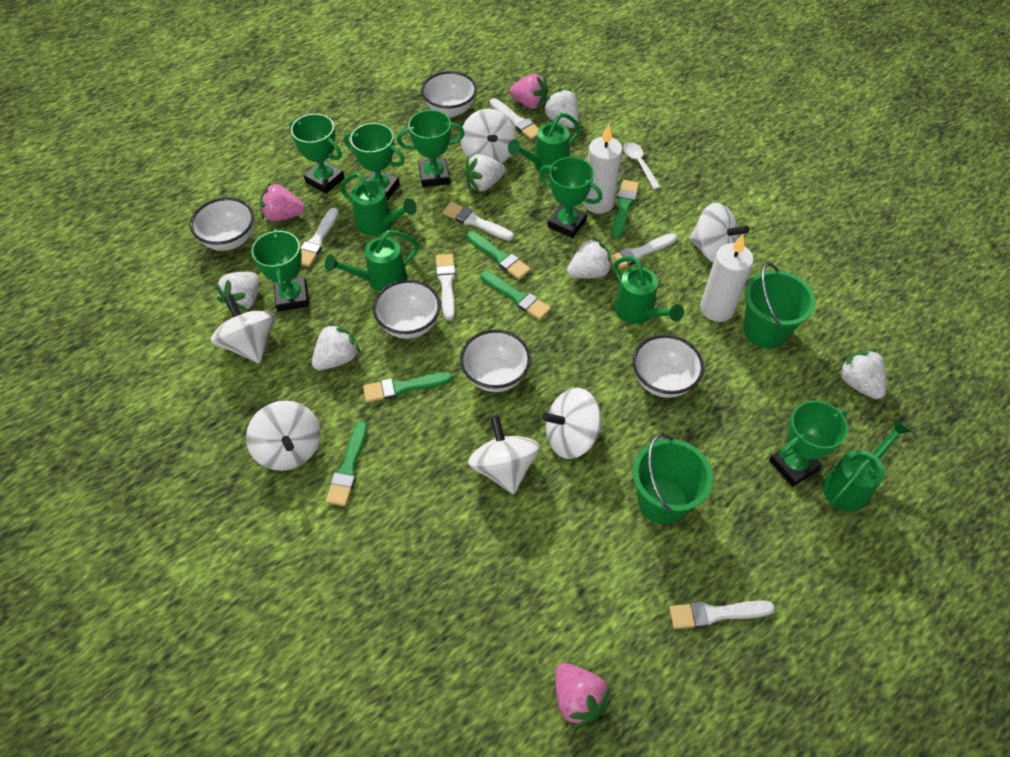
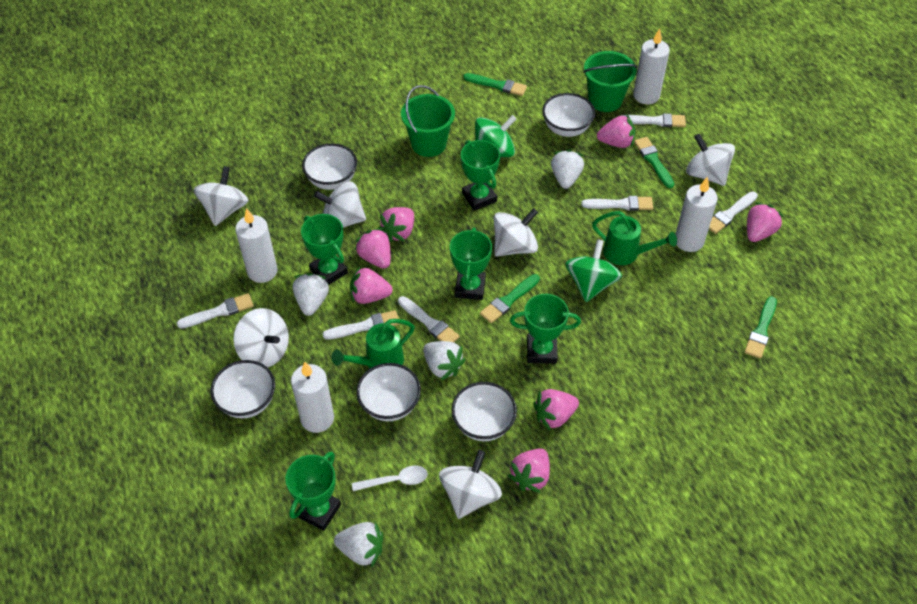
green brush: 5 -> 4
green spinning top: 0 -> 2
green trophy: 6 -> 5
green watering can: 5 -> 2
pink strawberry: 3 -> 7
white candle: 2 -> 4
white strawberry: 6 -> 4

